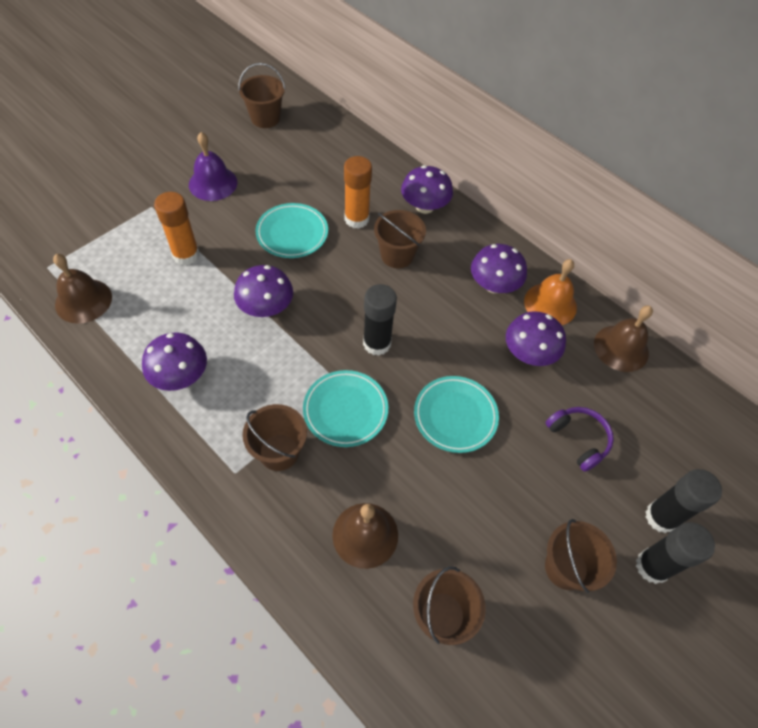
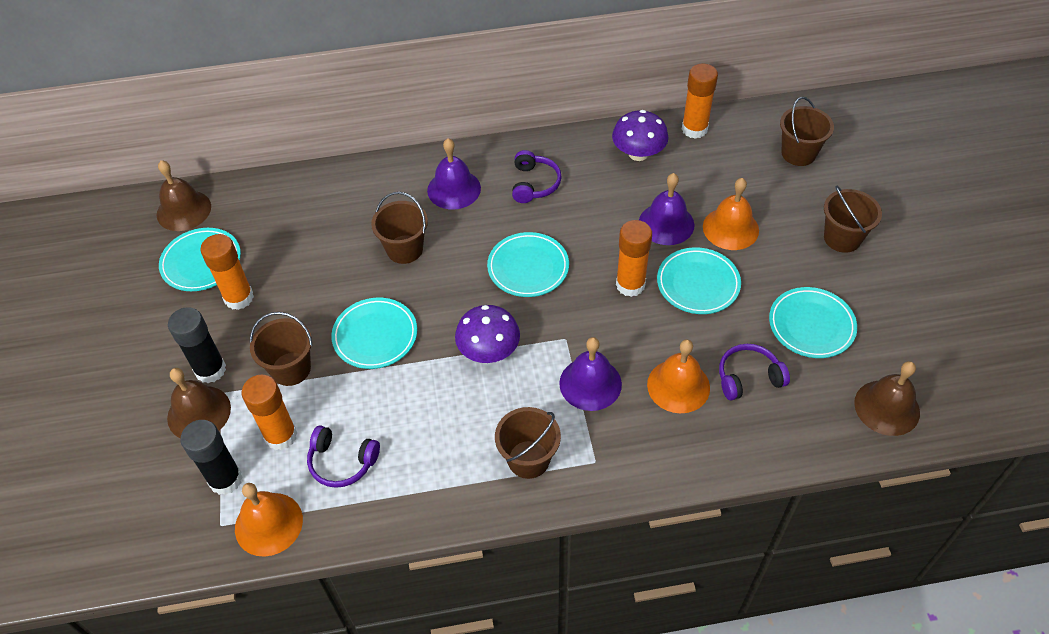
black glue stick: 3 -> 2
orange bell: 1 -> 3
orange glue stick: 2 -> 4
purple bell: 1 -> 3
purple headphones: 1 -> 3
purple mushroom: 5 -> 2
turquoise plate: 3 -> 5

